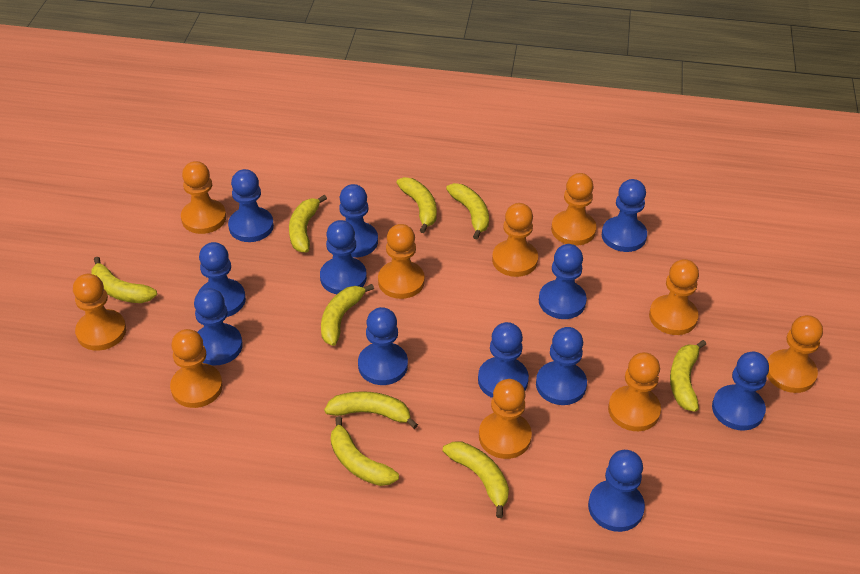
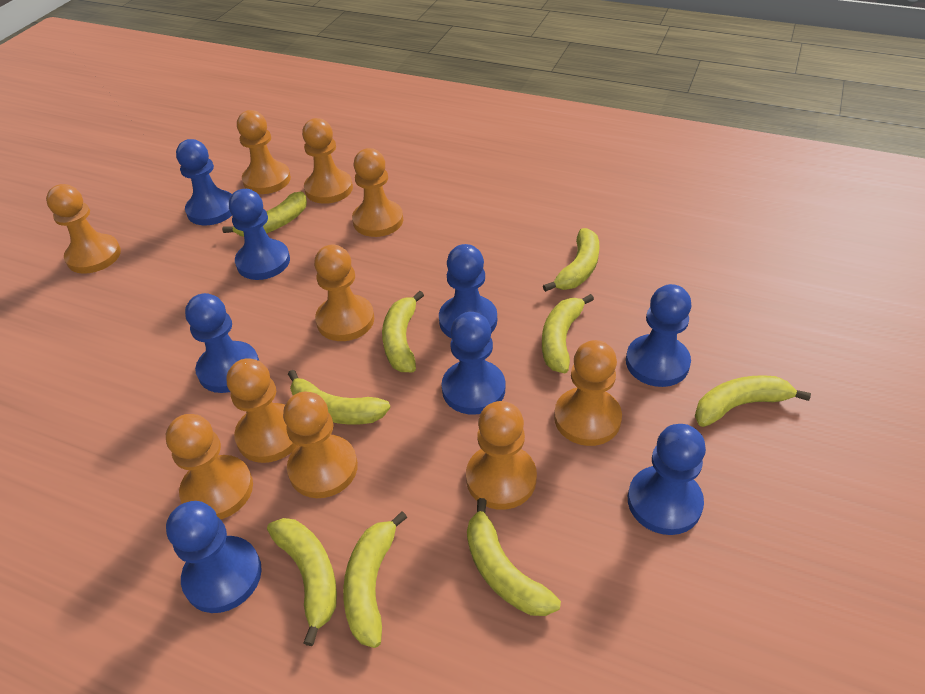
blue pawn: 12 -> 8

